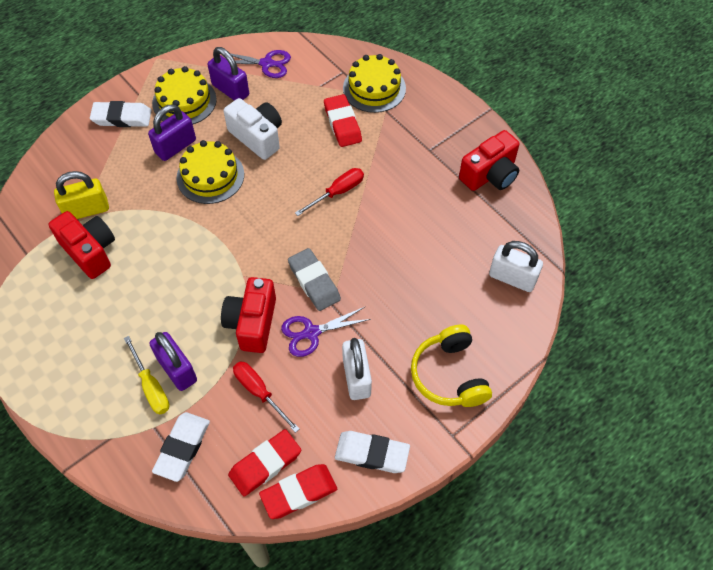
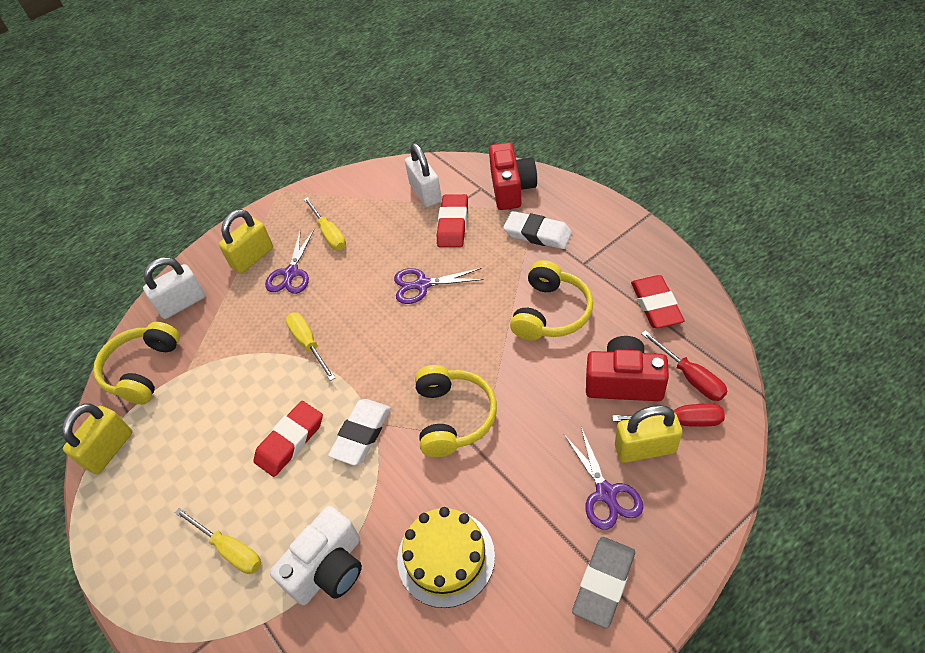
purple padlock: 3 -> 0
purple scissors: 2 -> 3
red camera: 3 -> 2
white eraser: 3 -> 2
yellow cake: 3 -> 1
yellow headphones: 1 -> 3
yellow padlock: 1 -> 3
yellow screwdriver: 1 -> 3

